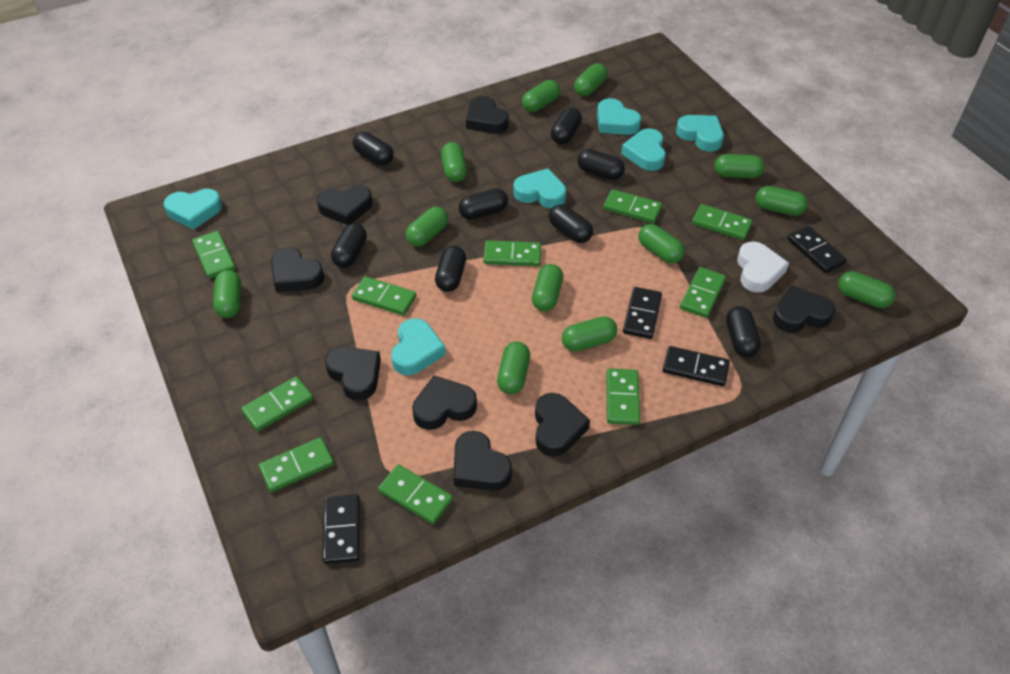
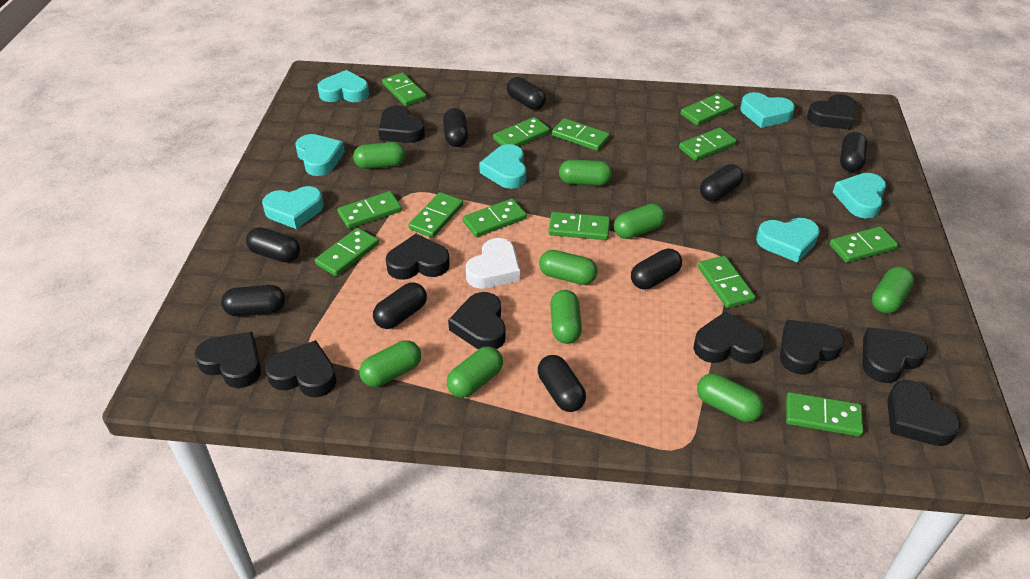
black capsule: 8 -> 9
black domino: 4 -> 0
black heart: 8 -> 10
green capsule: 12 -> 9
green domino: 10 -> 13
turquoise heart: 6 -> 7

